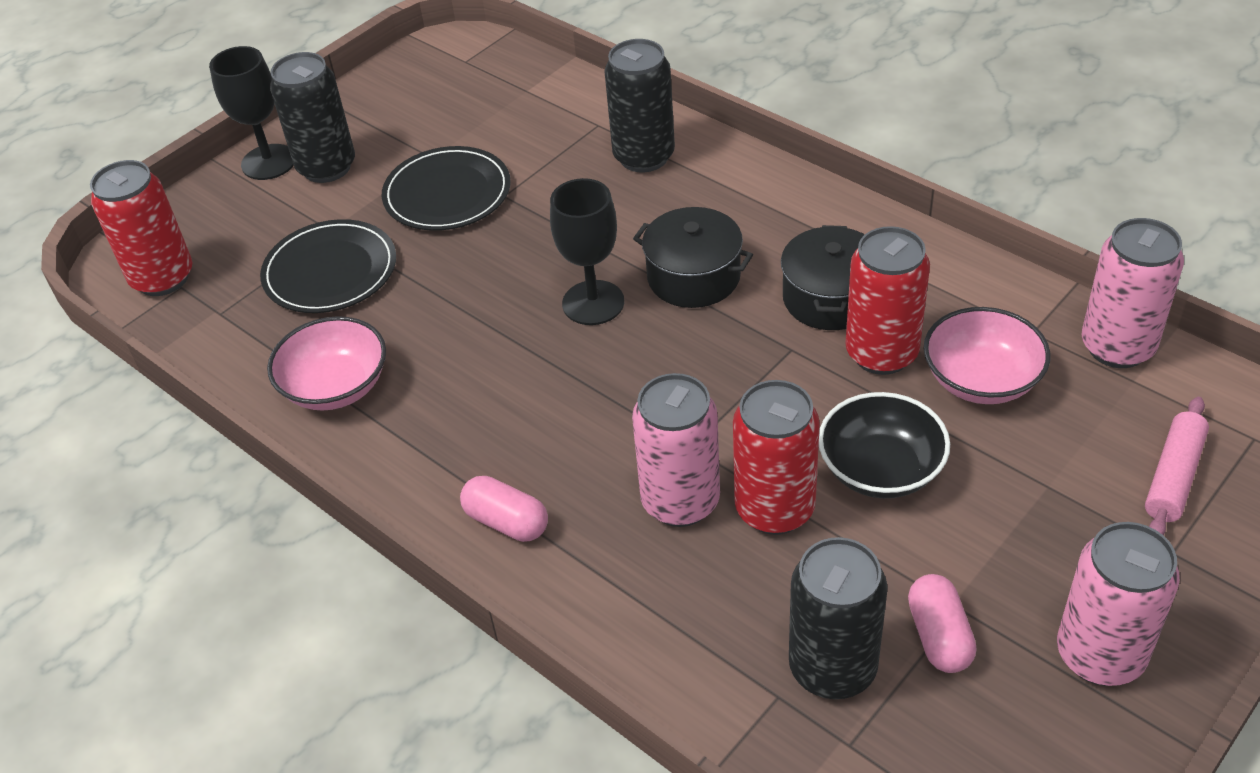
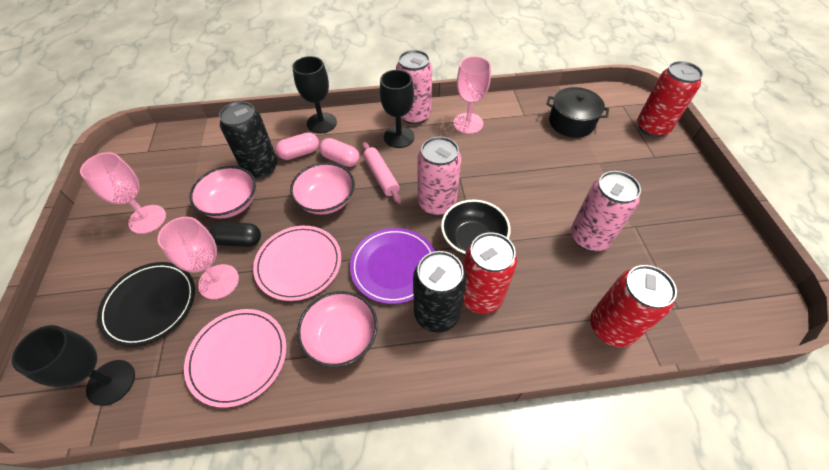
black can: 3 -> 2
black capsule: 0 -> 1
black goblet: 2 -> 3
black plate: 2 -> 1
black pot: 2 -> 1
pink bowl: 2 -> 3
pink goblet: 0 -> 3
pink plate: 0 -> 2
purple plate: 0 -> 1

